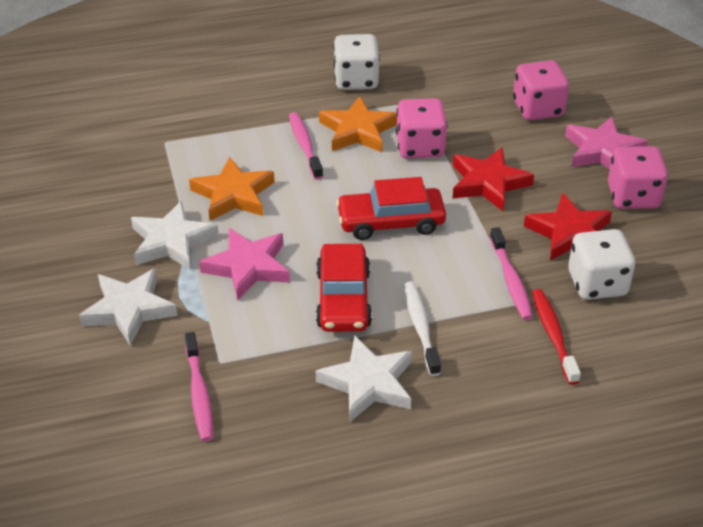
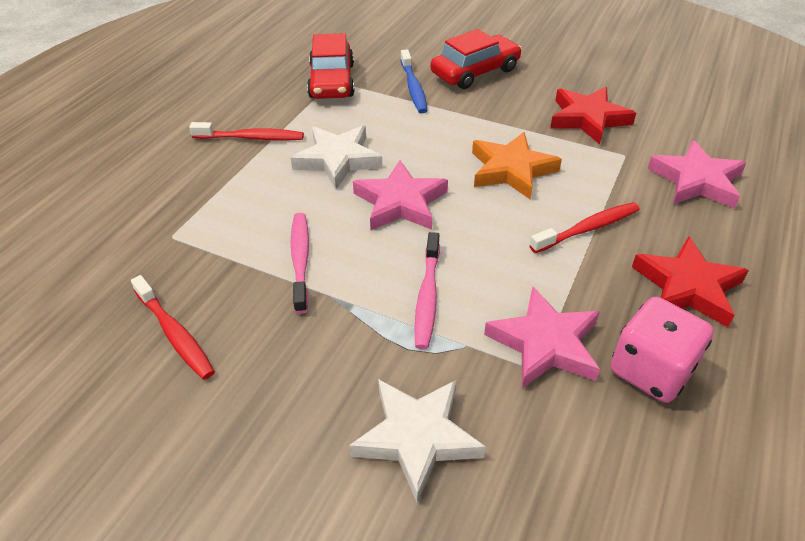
blue toothbrush: 0 -> 1
orange star: 2 -> 1
pink dice: 3 -> 1
pink star: 2 -> 3
pink toothbrush: 3 -> 2
red toothbrush: 1 -> 3
white dice: 2 -> 0
white star: 3 -> 2
white toothbrush: 1 -> 0

